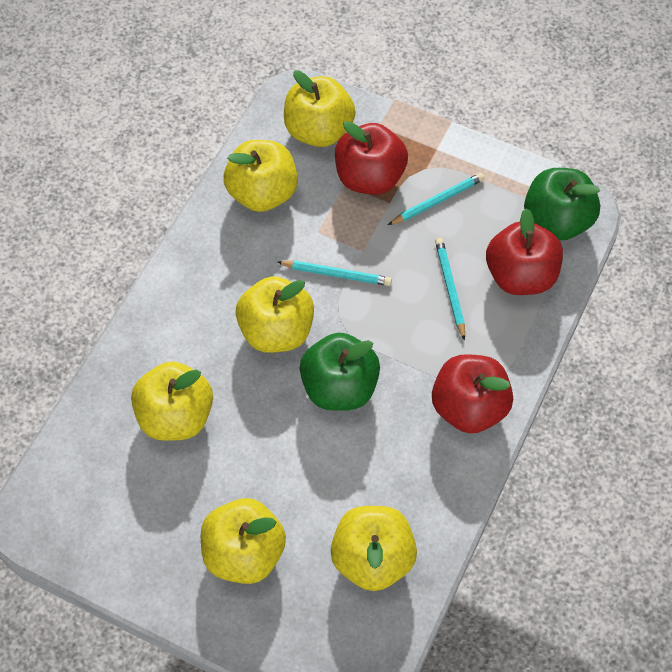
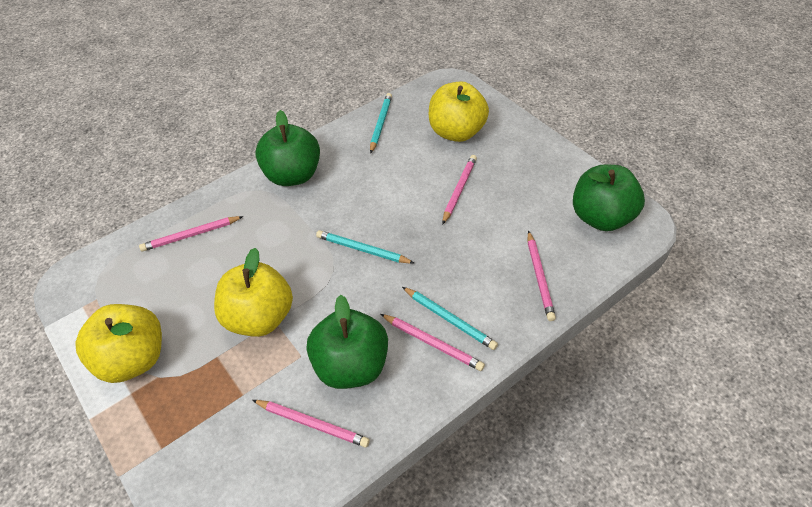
green apple: 2 -> 3
pink pencil: 0 -> 5
red apple: 3 -> 0
yellow apple: 6 -> 3

